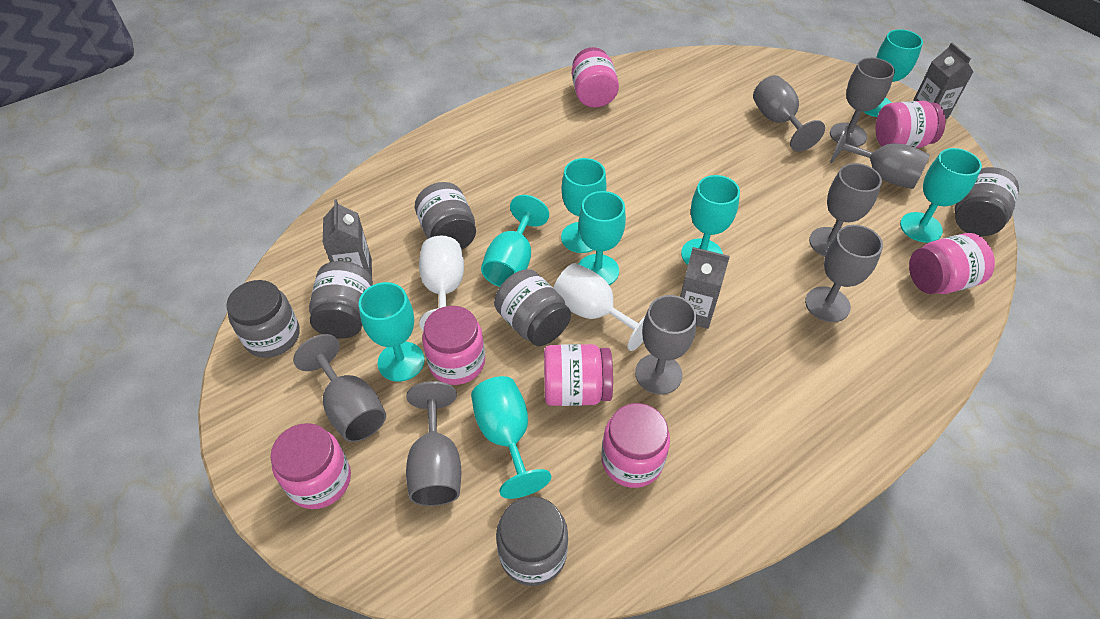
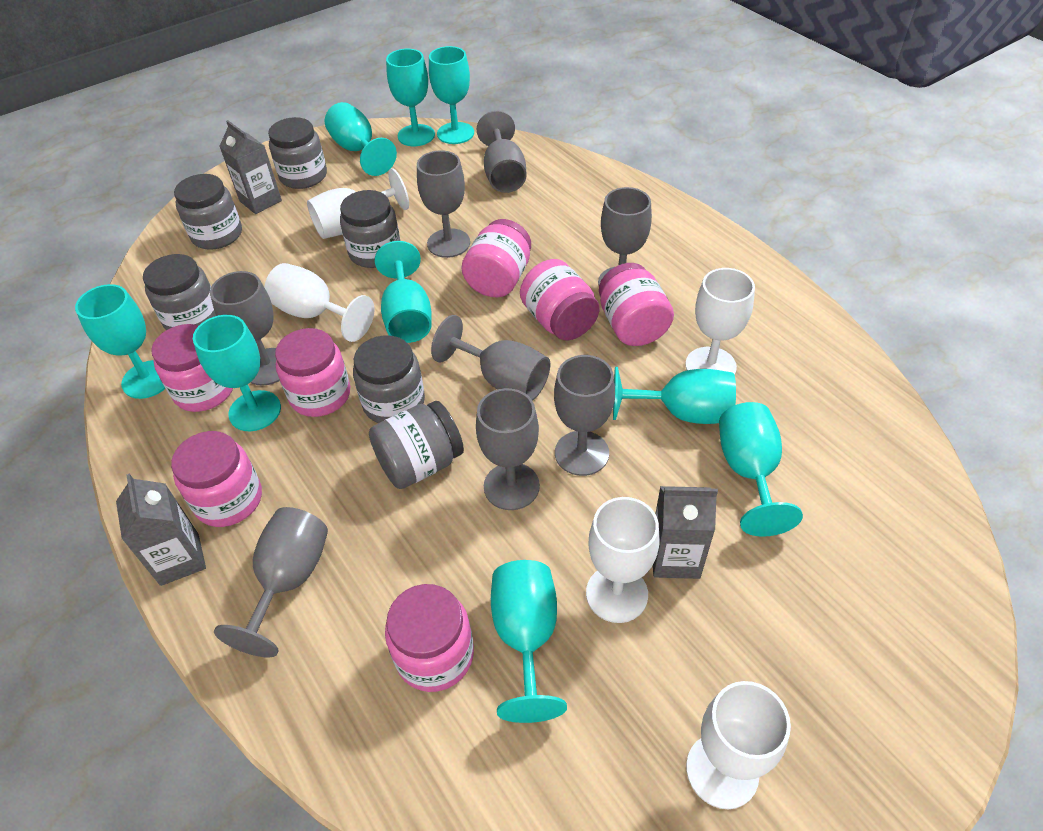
turquoise goblet: 8 -> 9
white goblet: 2 -> 5

